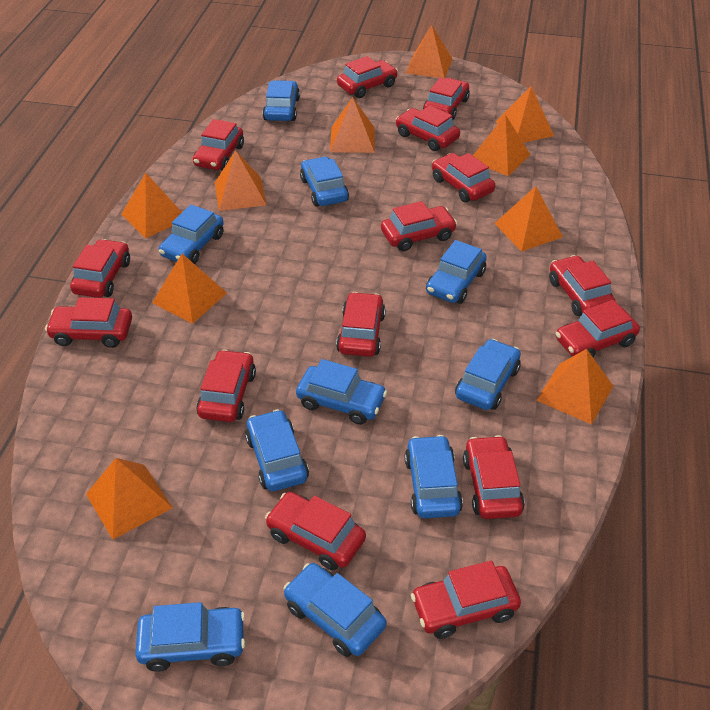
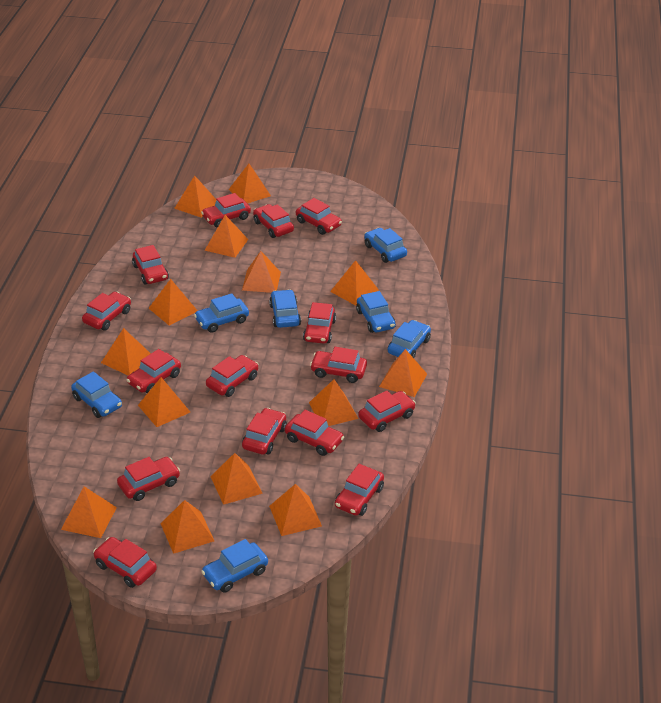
blue car: 10 -> 7
orange pyramid: 10 -> 14

